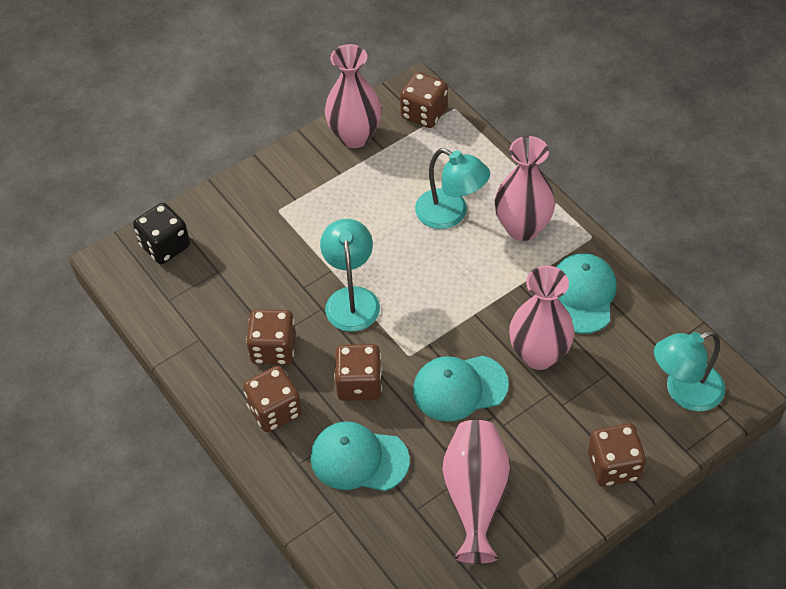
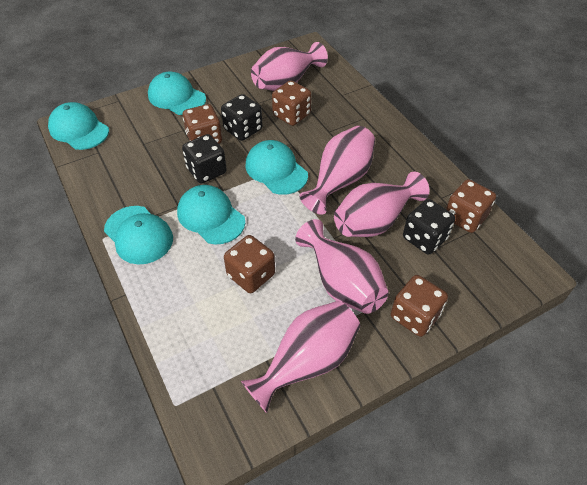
black dice: 1 -> 3
pink vase: 4 -> 5
turquoise cap: 3 -> 5
turquoise lamp: 3 -> 0

